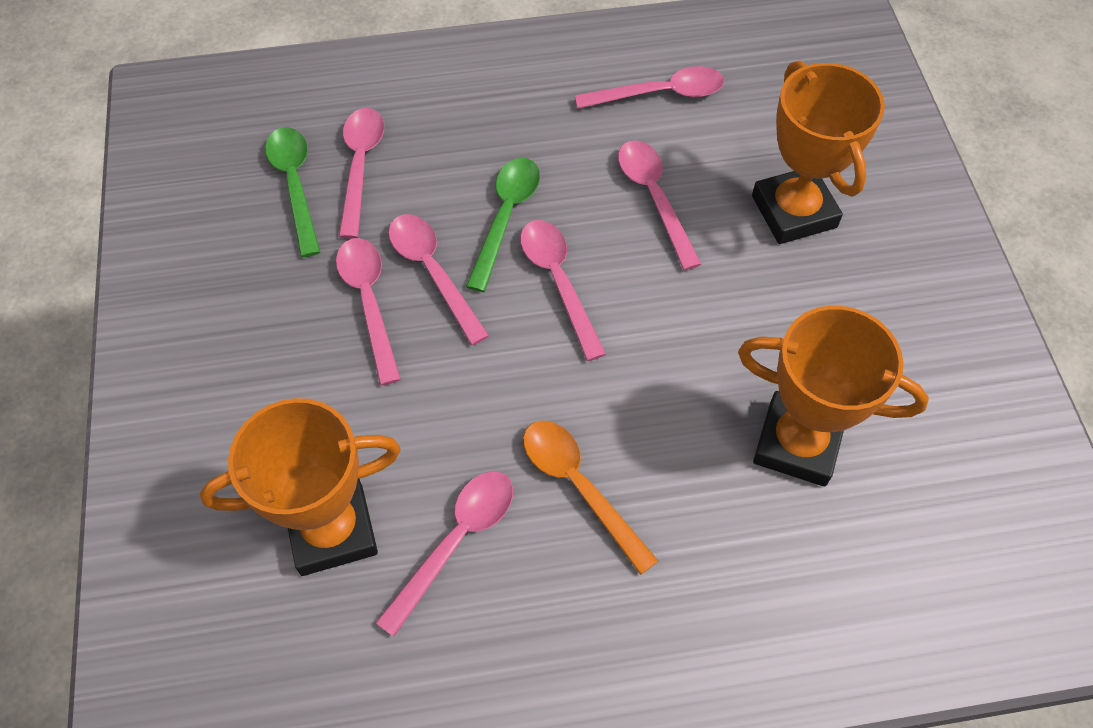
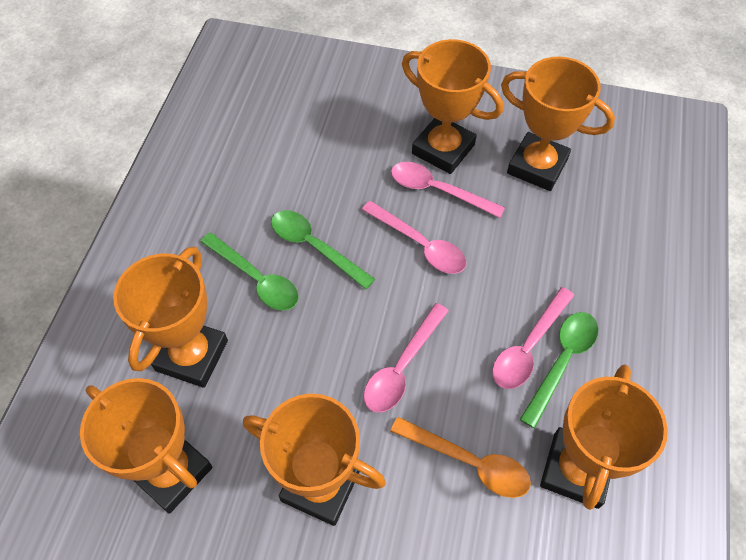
green spoon: 2 -> 3
orange trophy: 3 -> 6
pink spoon: 7 -> 4

